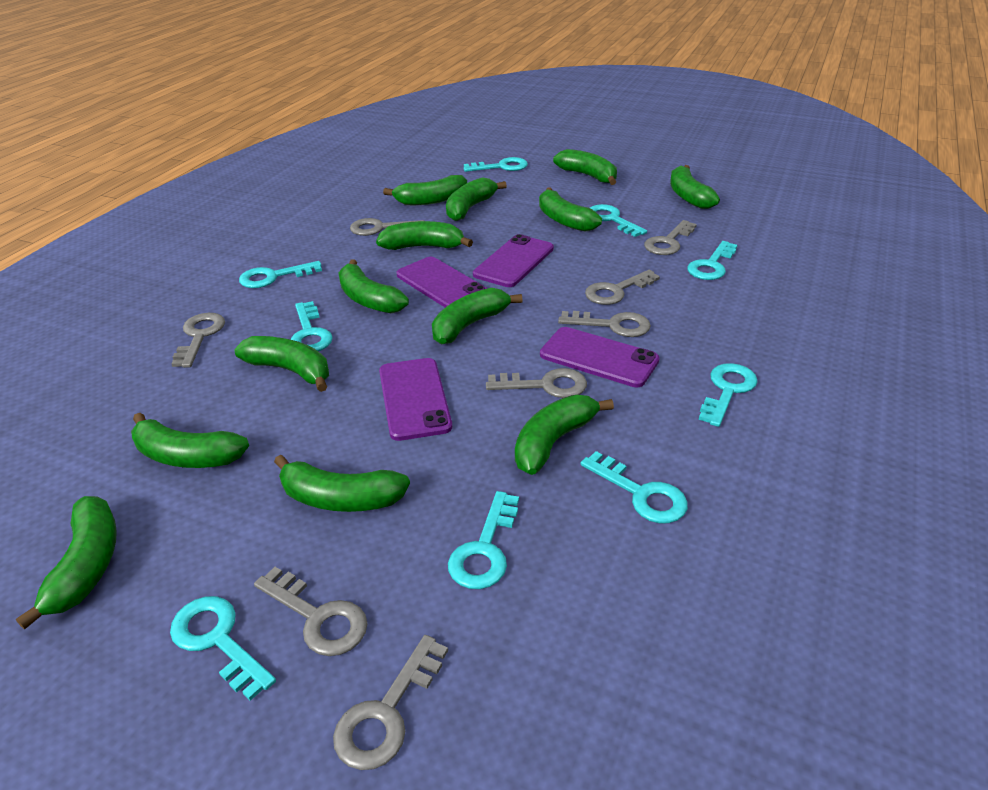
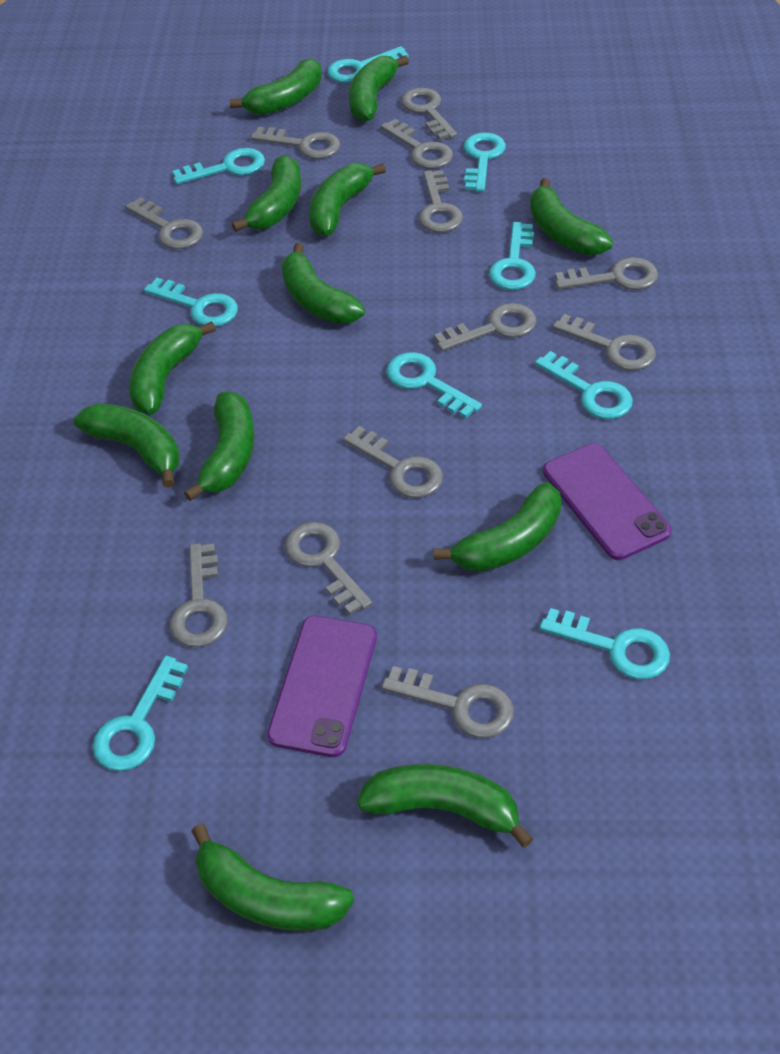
green banana: 13 -> 12
grey key: 8 -> 12
purple phone: 4 -> 2

